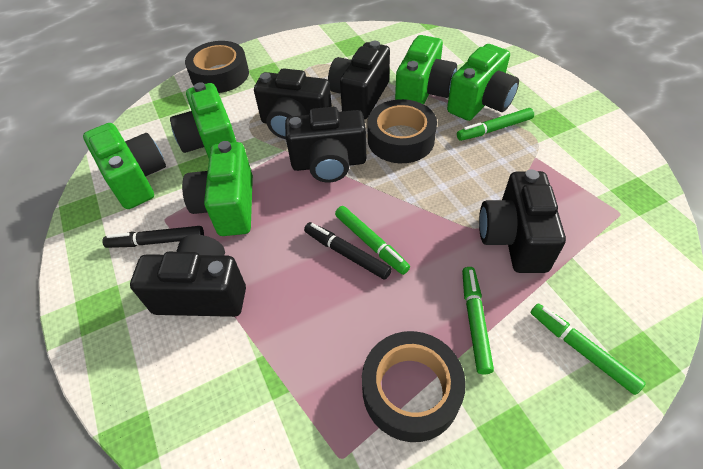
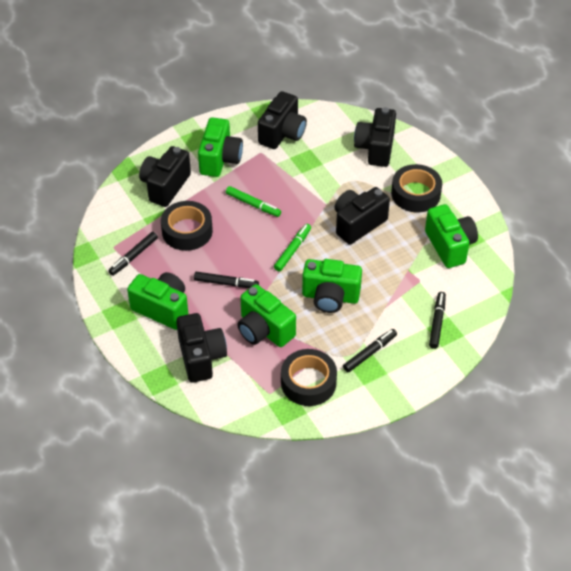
black marker: 2 -> 4
green marker: 4 -> 2

